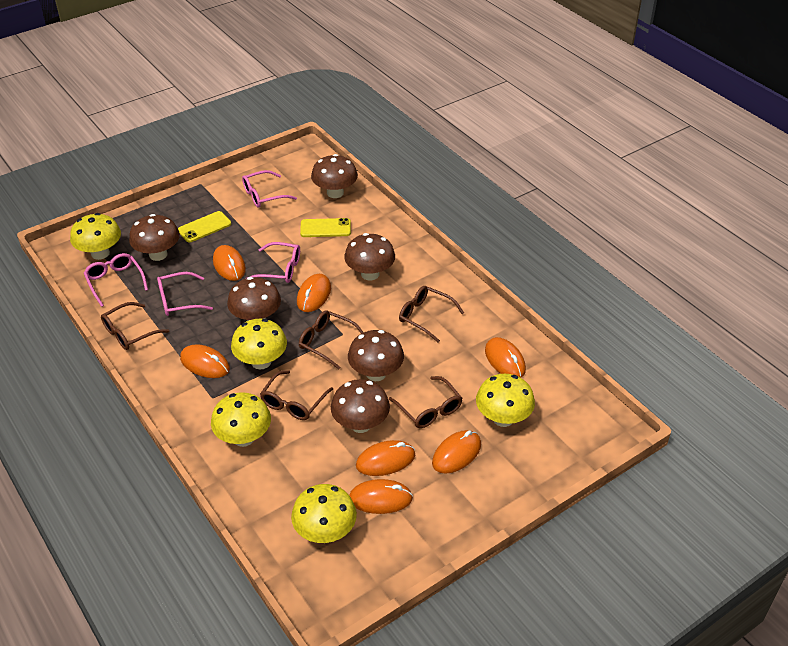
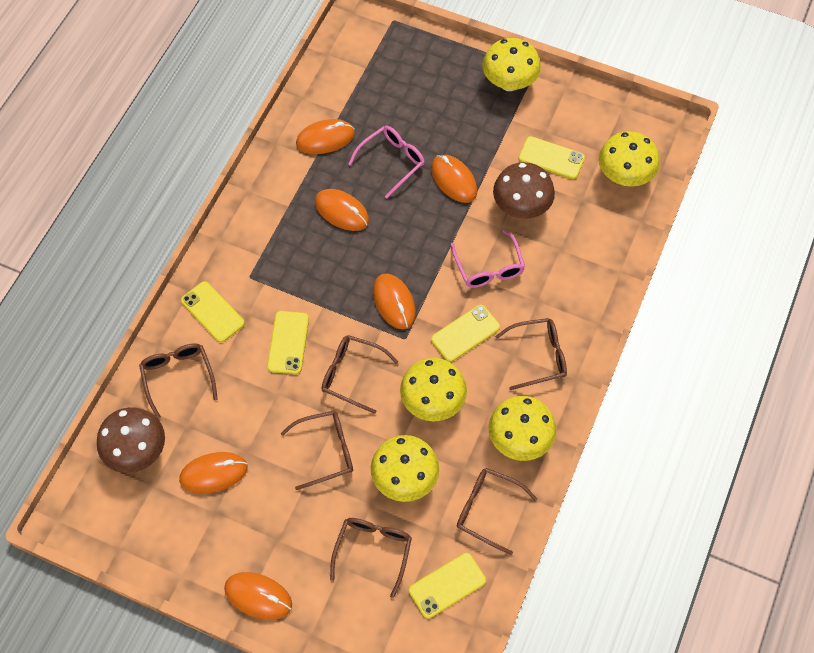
brown glasses: 5 -> 6
brown mushroom: 6 -> 2
orange mouse: 7 -> 6
pink glasses: 4 -> 2
yellow phone: 2 -> 5

